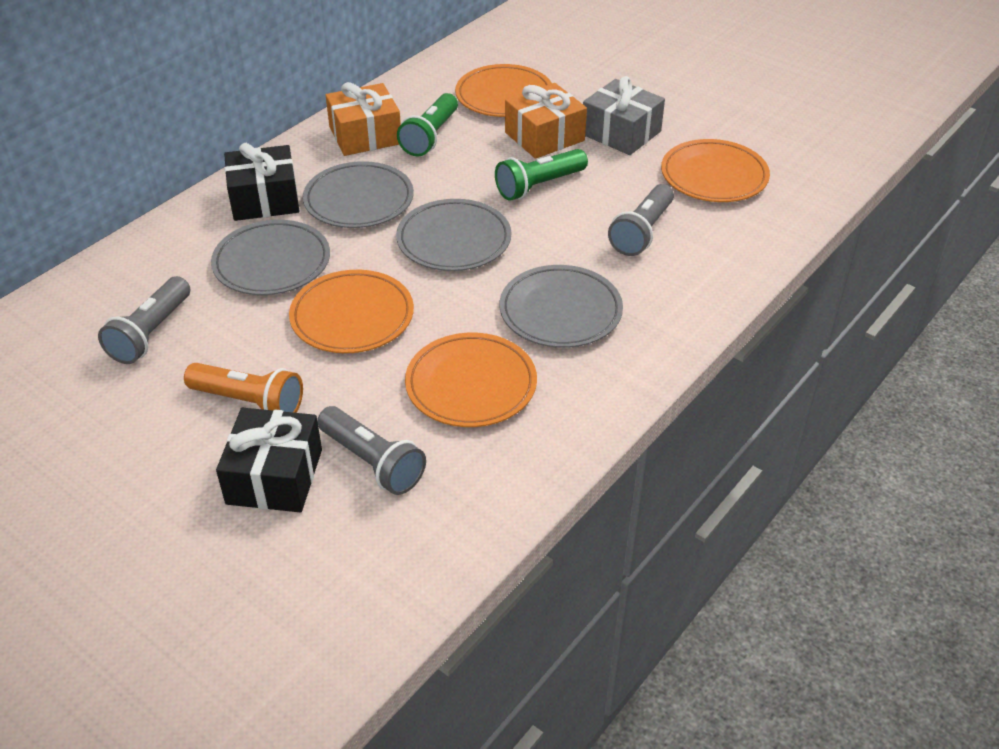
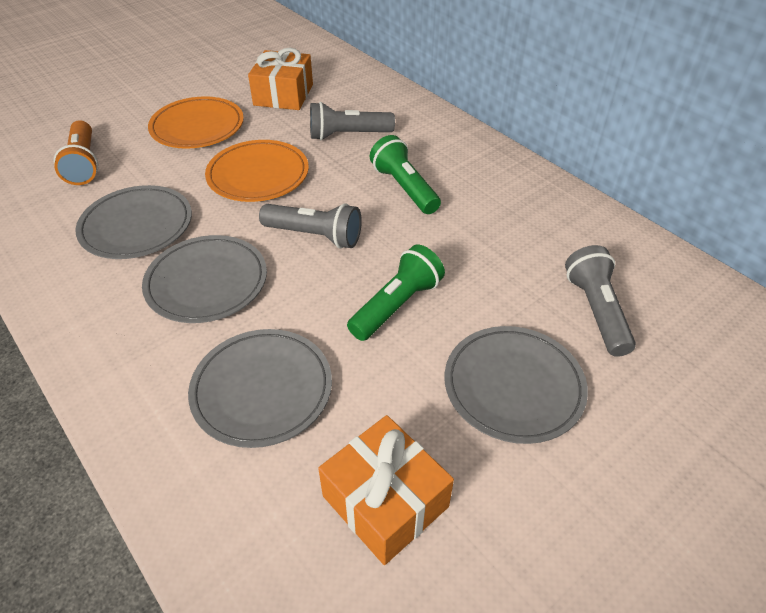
black gift: 2 -> 0
grey gift: 1 -> 0
orange plate: 4 -> 2

